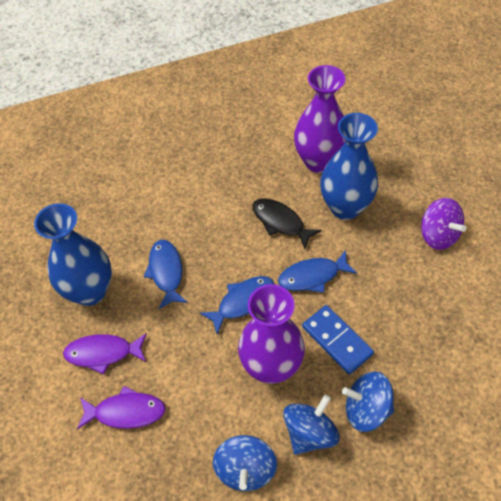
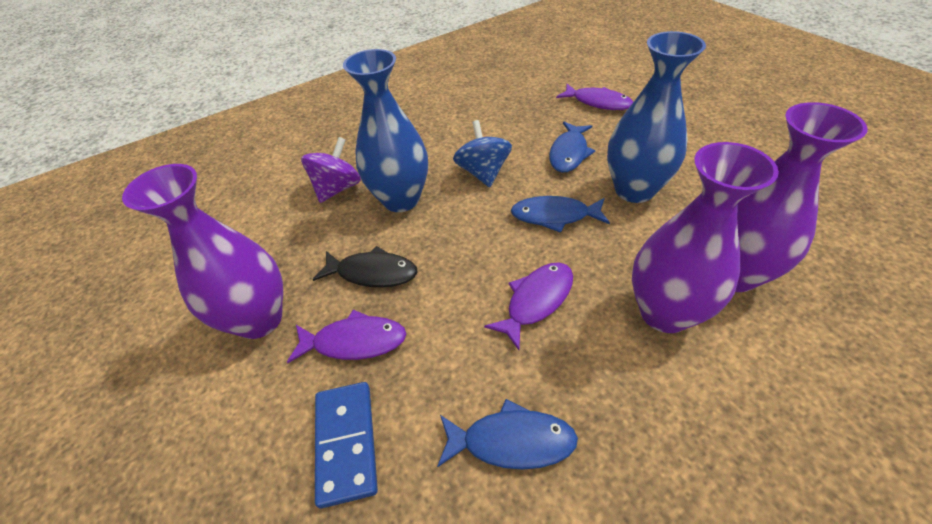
blue spinning top: 3 -> 1
purple fish: 2 -> 3
purple vase: 2 -> 3

